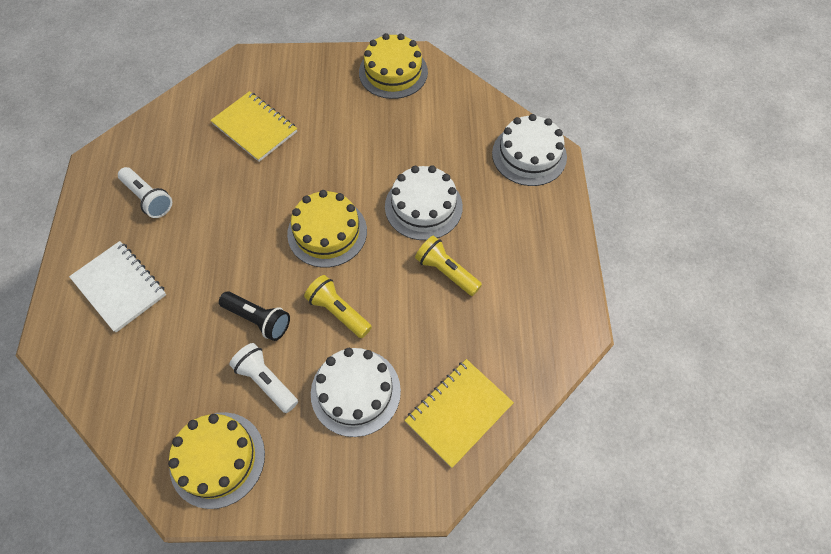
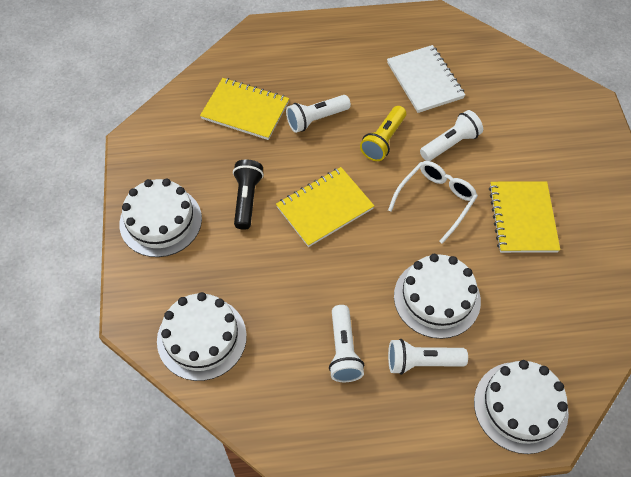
white cake: 3 -> 4
white flashlight: 2 -> 4
white glasses: 0 -> 1
yellow cake: 3 -> 0
yellow flashlight: 2 -> 1
yellow notebook: 2 -> 3

